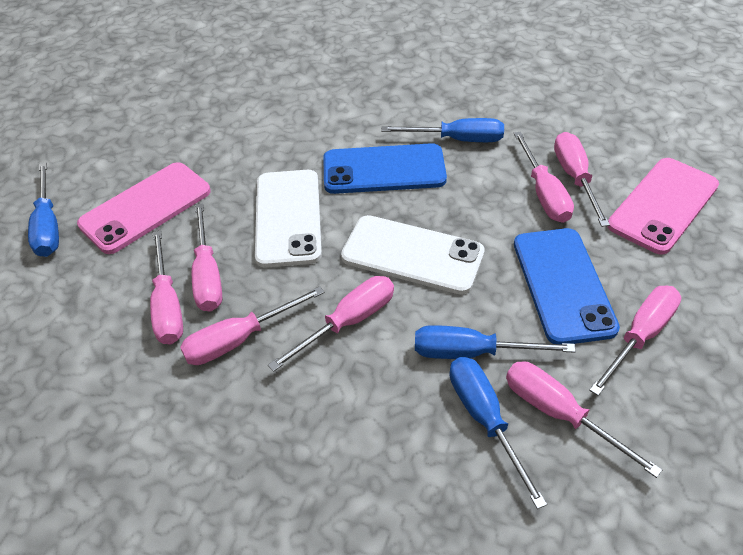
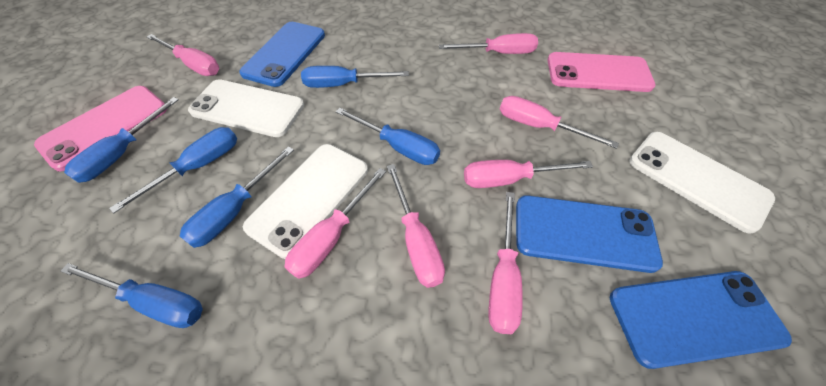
blue phone: 2 -> 3
blue screwdriver: 4 -> 6
pink screwdriver: 8 -> 7
white phone: 2 -> 3

